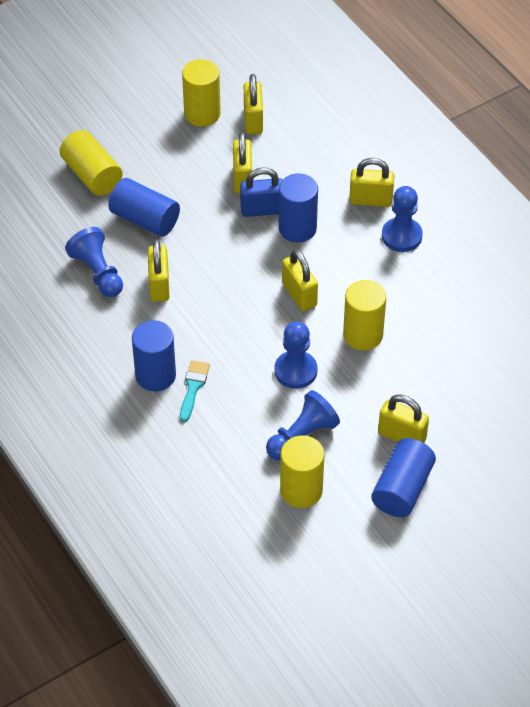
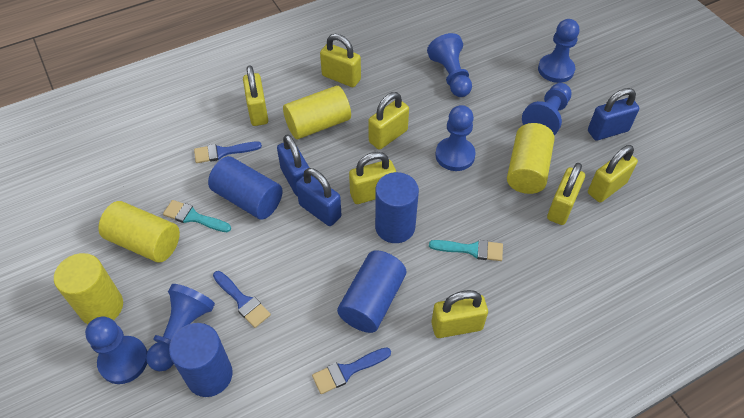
blue brush: 0 -> 3
blue padlock: 1 -> 3
blue pawn: 4 -> 6
turquoise brush: 1 -> 2
yellow padlock: 6 -> 7

